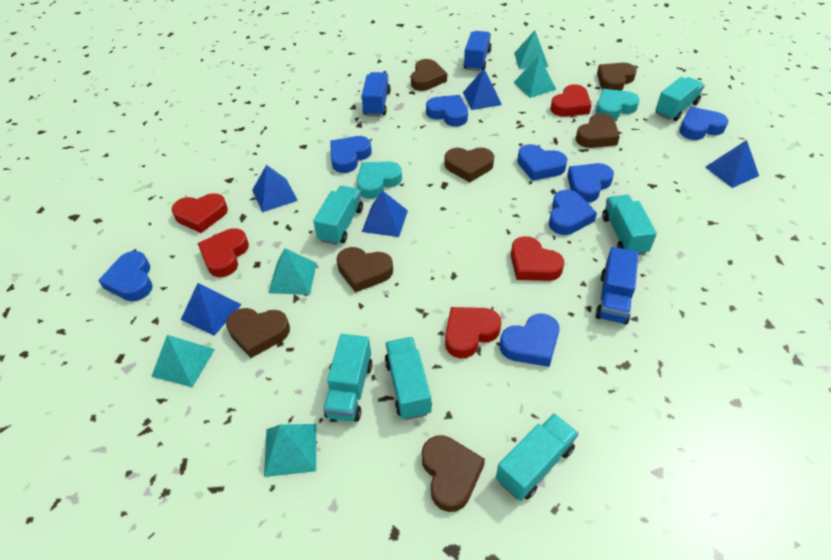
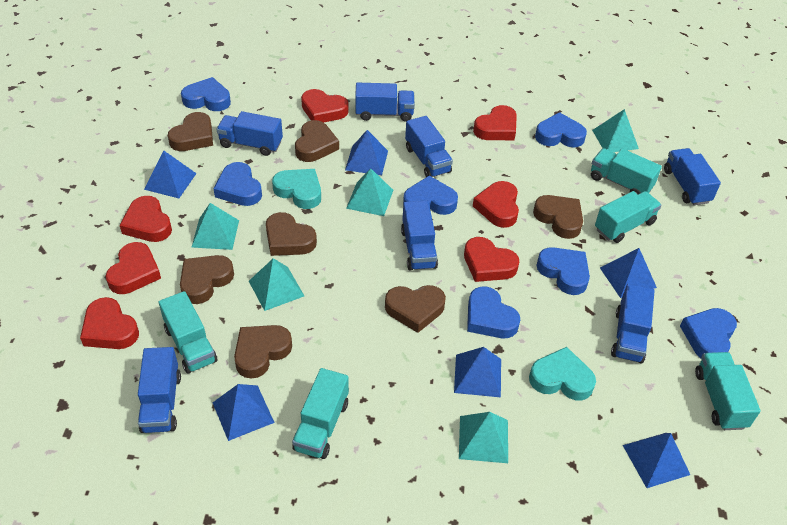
blue heart: 8 -> 7
blue pyramid: 5 -> 6
blue truck: 3 -> 7
red heart: 5 -> 7
turquoise truck: 6 -> 5

